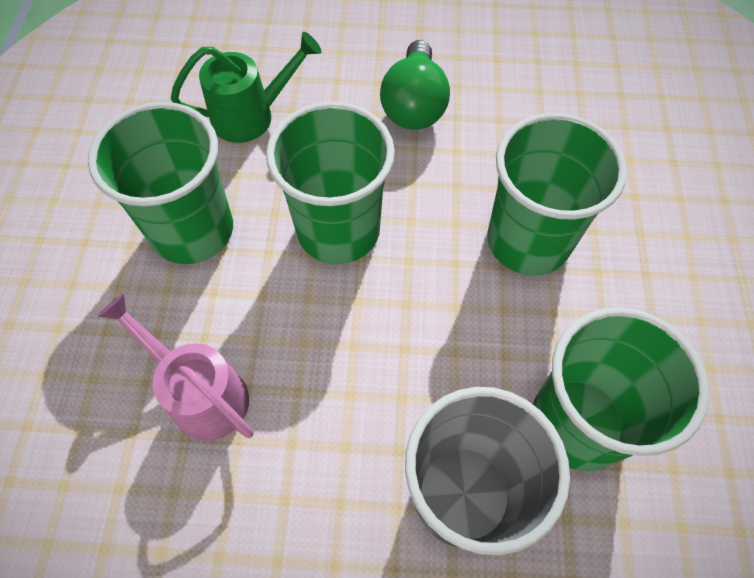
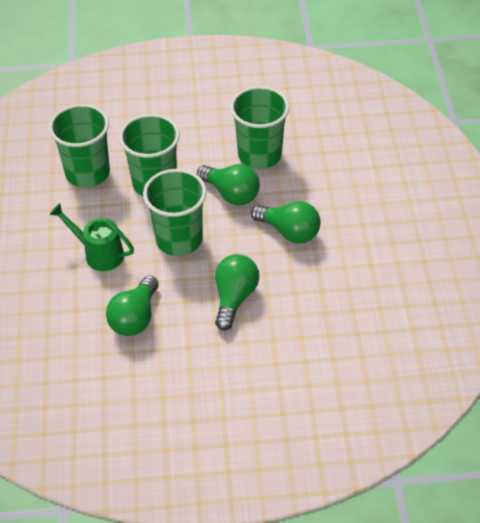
green light bulb: 1 -> 4
grey cup: 1 -> 0
pink watering can: 1 -> 0

